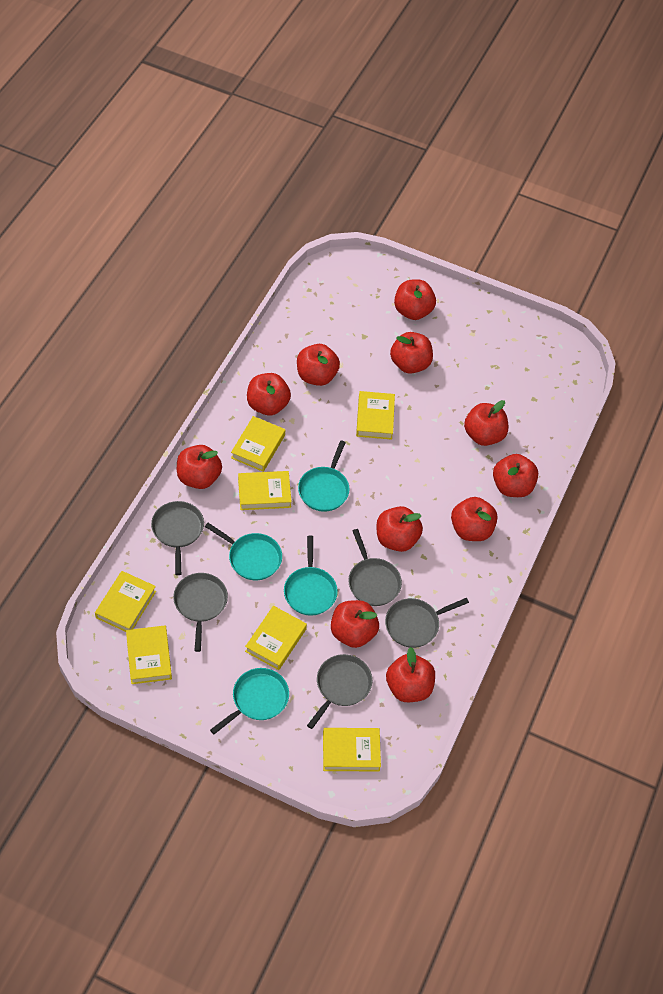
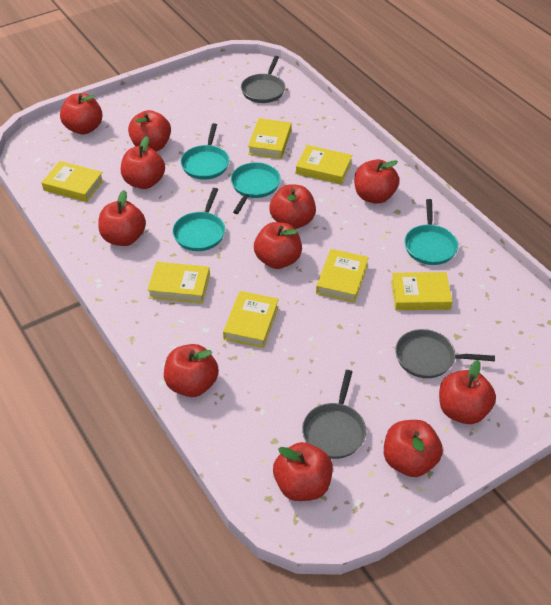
grey pan: 5 -> 3

